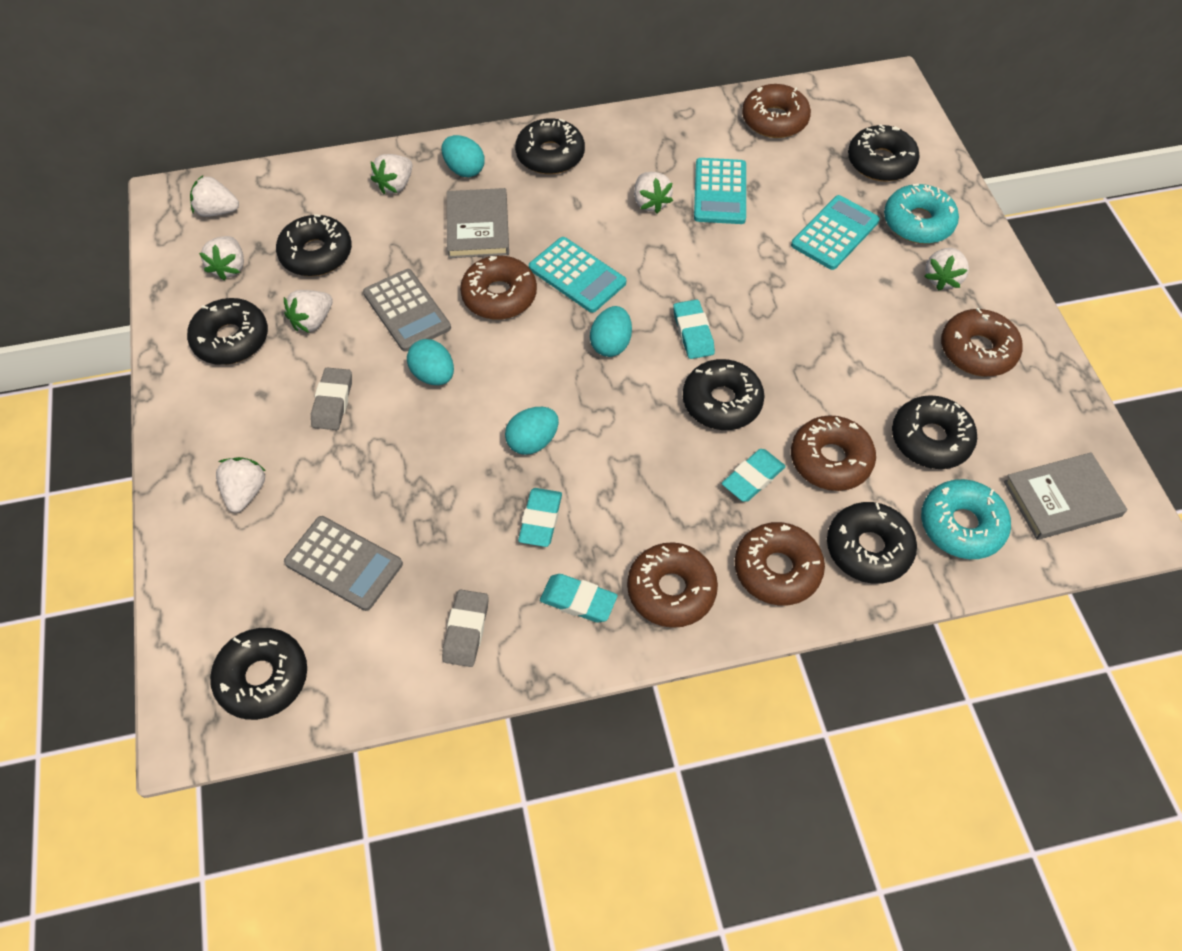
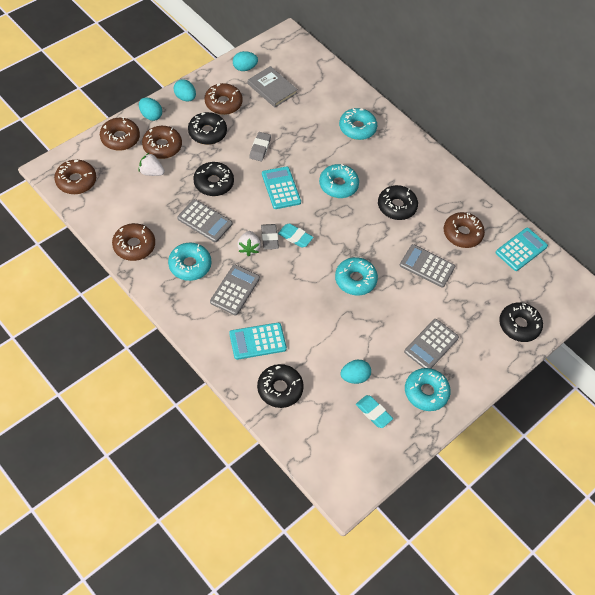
black donut: 8 -> 5
grey book: 2 -> 1
grey calculator: 2 -> 4
turquoise donut: 2 -> 5
turquoise eraser: 4 -> 2
white strawberry: 7 -> 2

